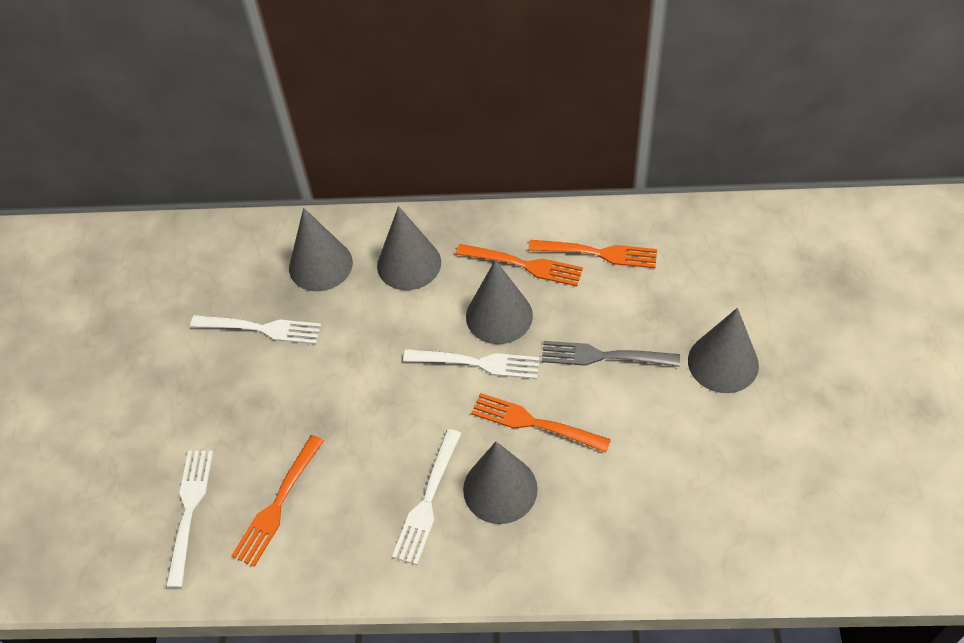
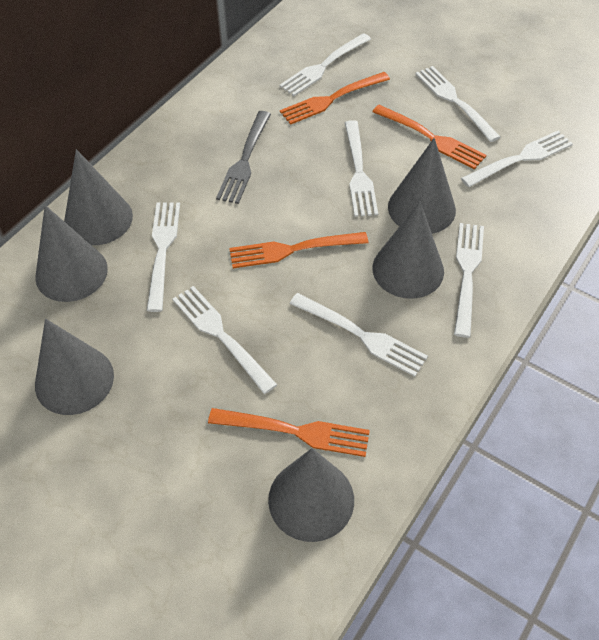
grey cone: 5 -> 6
white fork: 4 -> 8

